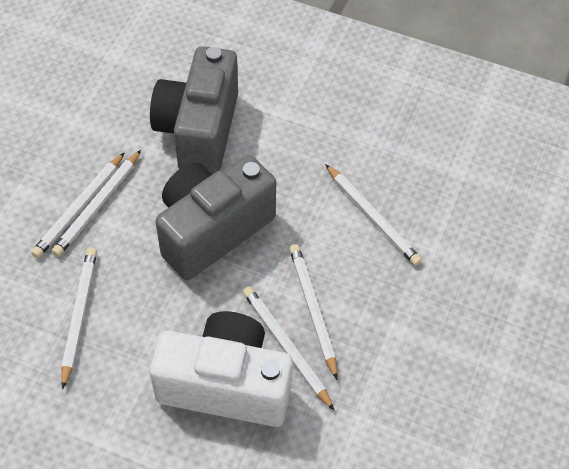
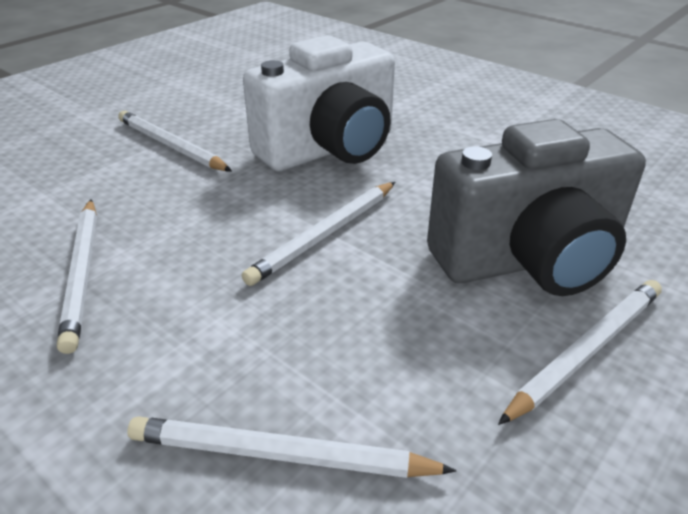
grey camera: 2 -> 1
white pencil: 6 -> 5

